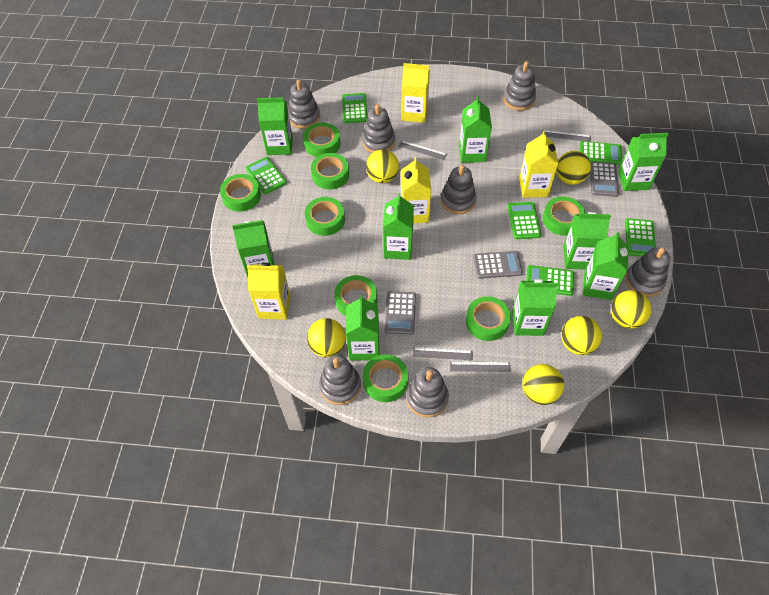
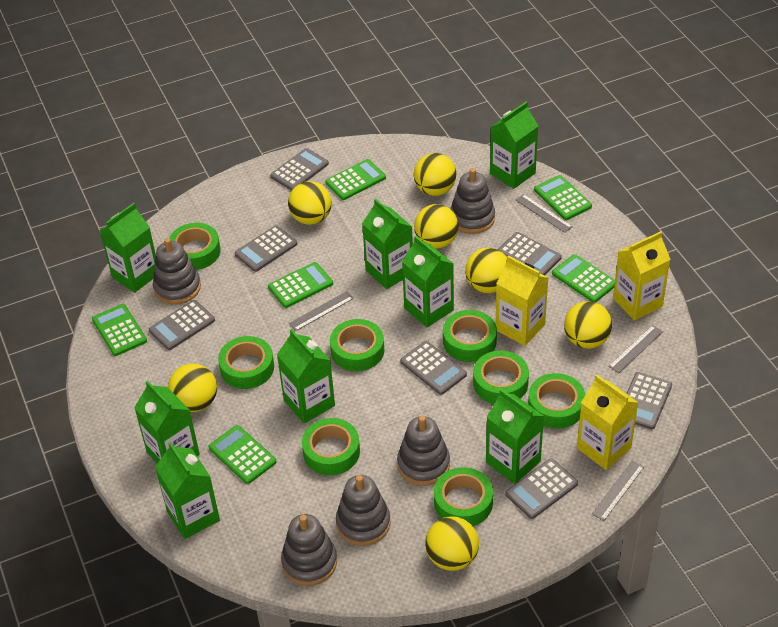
green carton: 9 -> 8
grey calculator: 3 -> 7
grey stacking toy: 7 -> 5
yellow ball: 6 -> 7
yellow carton: 4 -> 3

